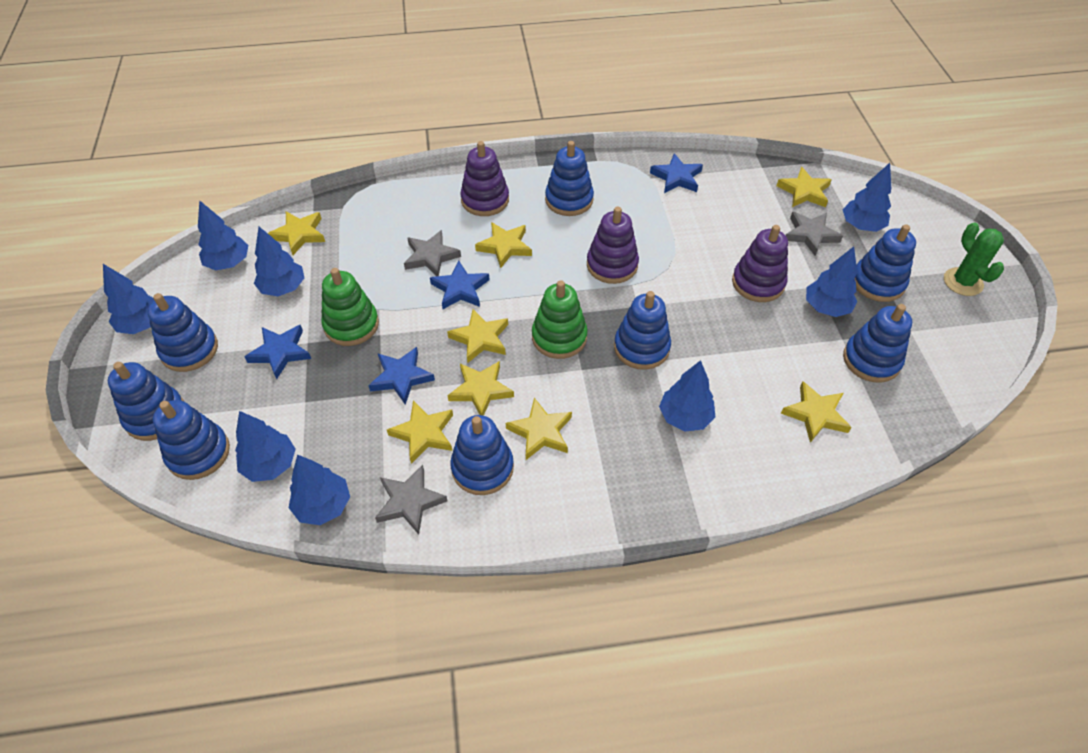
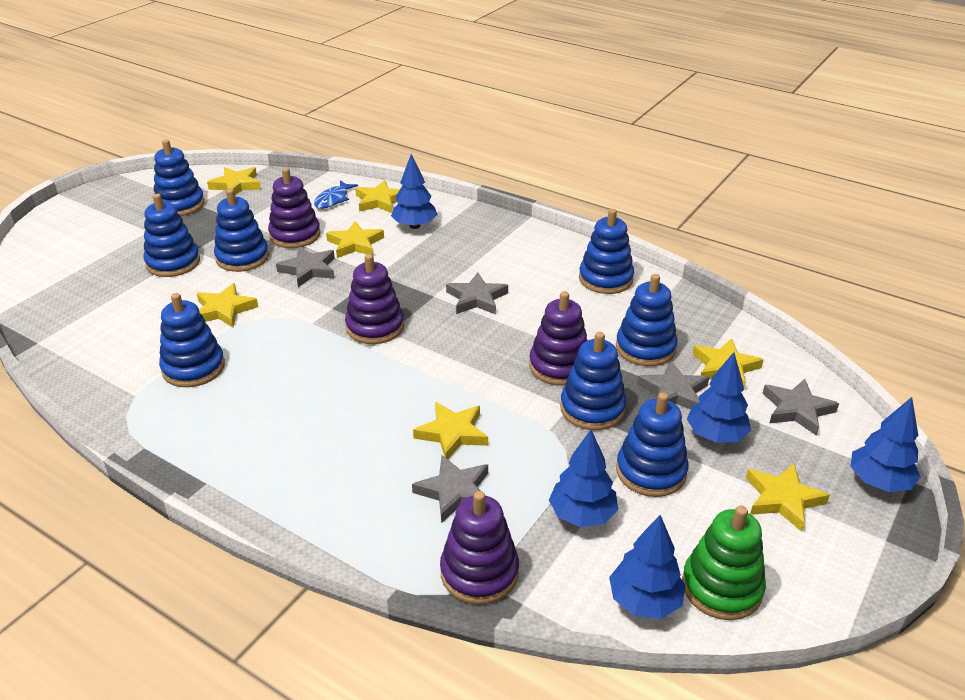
blue fish: 0 -> 1
blue star: 4 -> 0
blue tree: 8 -> 5
green cactus: 1 -> 0
green stacking toy: 2 -> 1
grey star: 3 -> 5
purple stacking toy: 3 -> 4
yellow star: 8 -> 7

